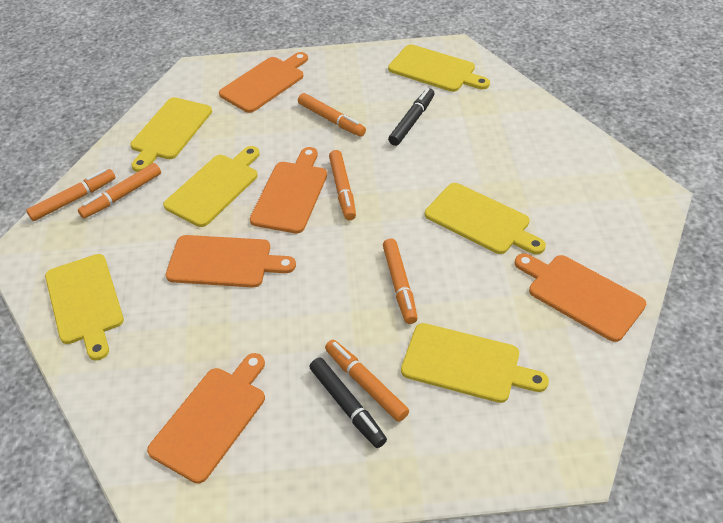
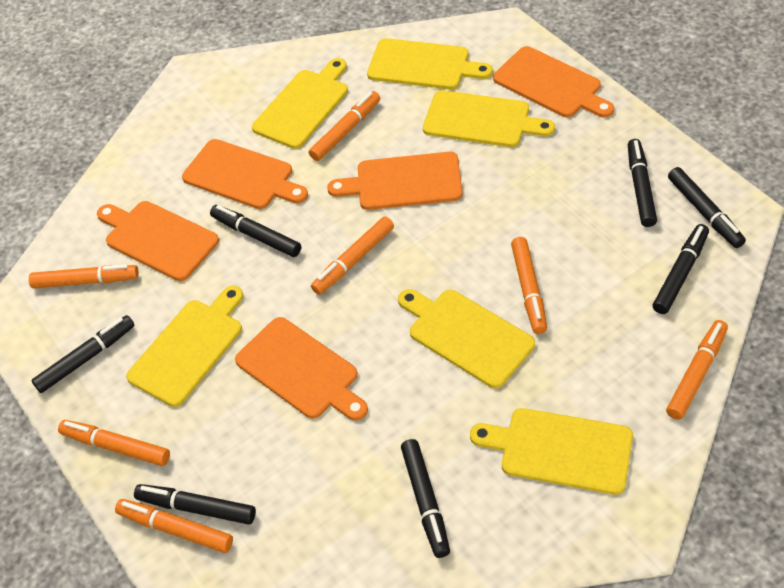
black marker: 2 -> 7
orange marker: 6 -> 7

